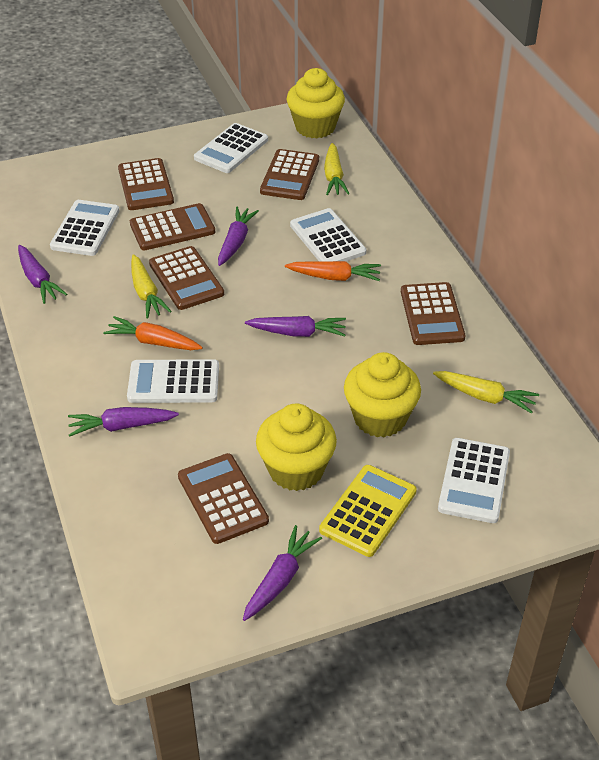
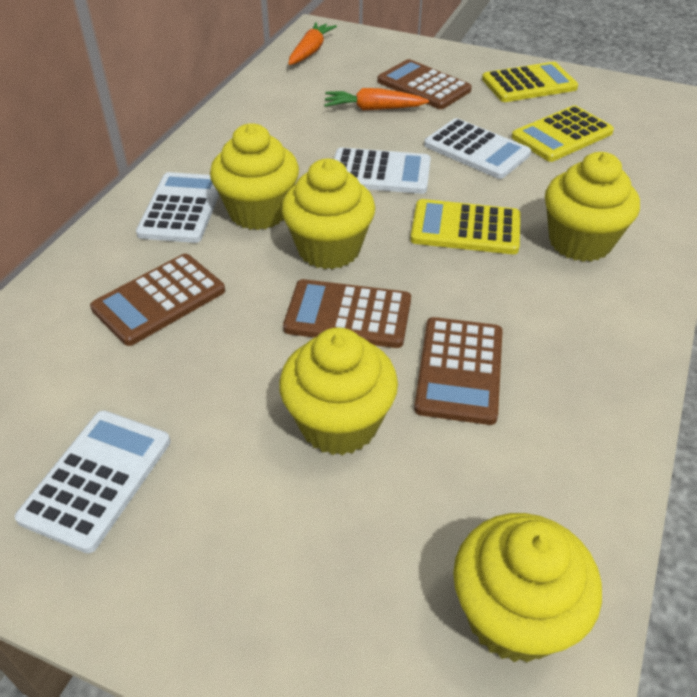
brown calculator: 6 -> 4
purple carrot: 5 -> 0
white calculator: 5 -> 4
yellow calculator: 1 -> 3
yellow carrot: 3 -> 0
yellow cupcake: 3 -> 5

